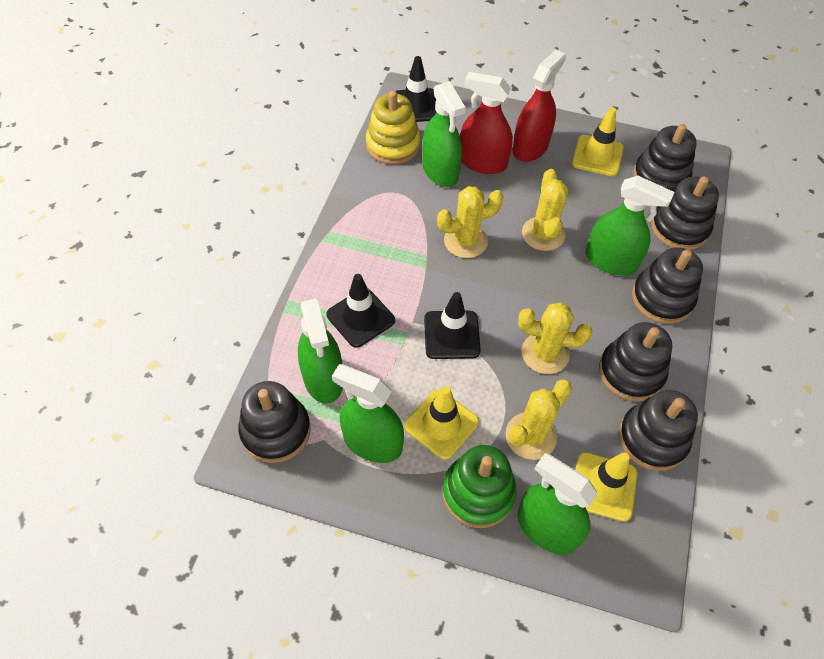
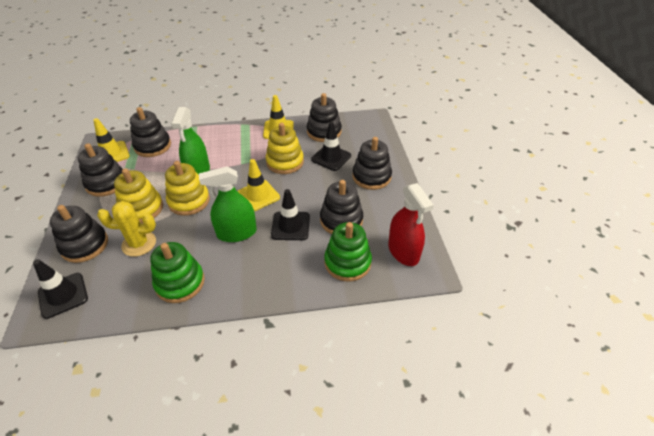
green spray bottle: 5 -> 2
green stacking toy: 1 -> 2
red spray bottle: 2 -> 1
yellow cactus: 4 -> 1
yellow stacking toy: 1 -> 3

